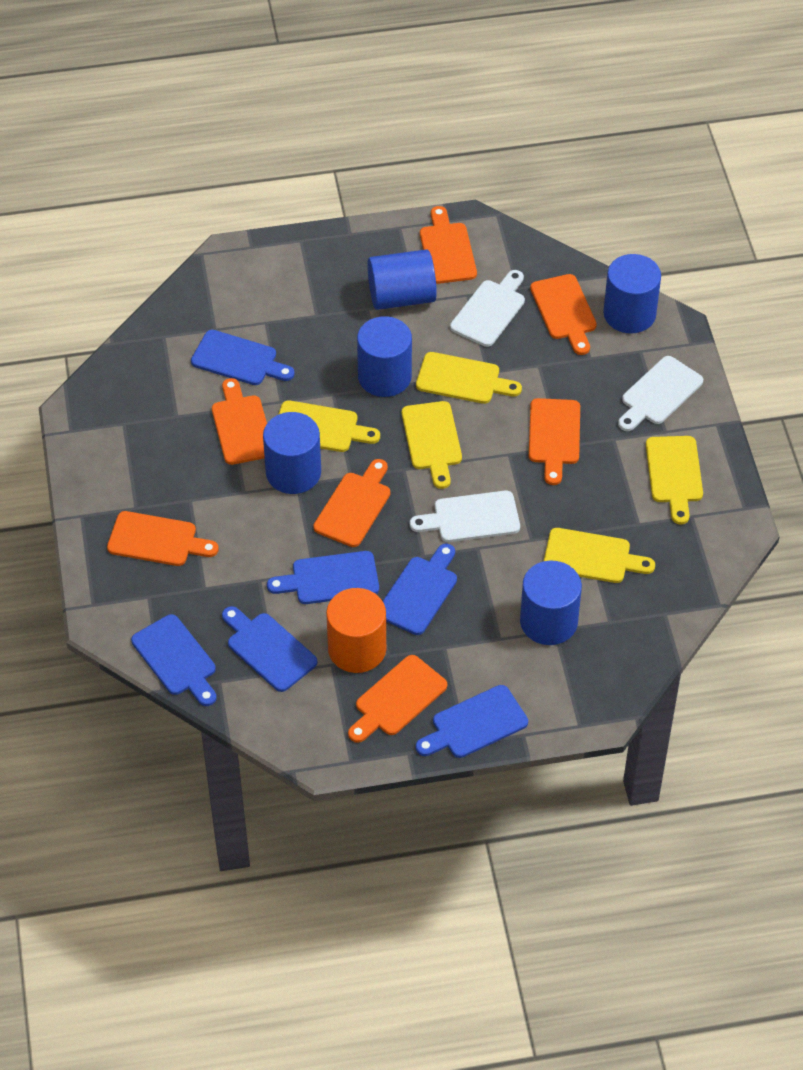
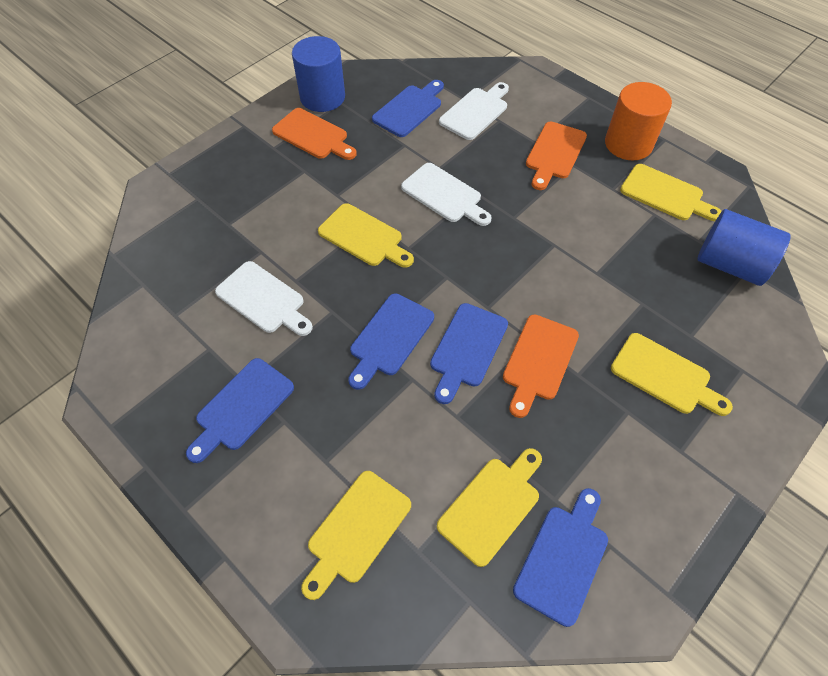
blue cutting board: 6 -> 5
blue cylinder: 5 -> 2
orange cutting board: 7 -> 3

